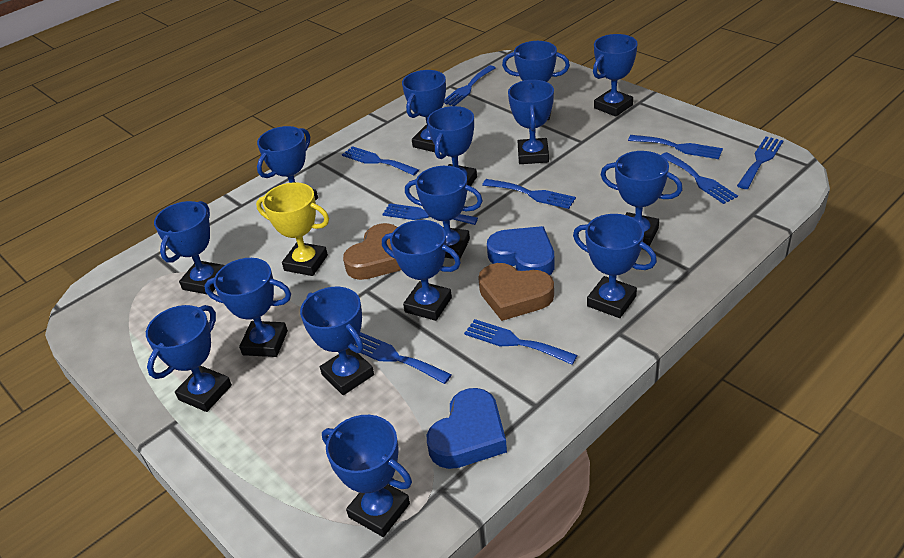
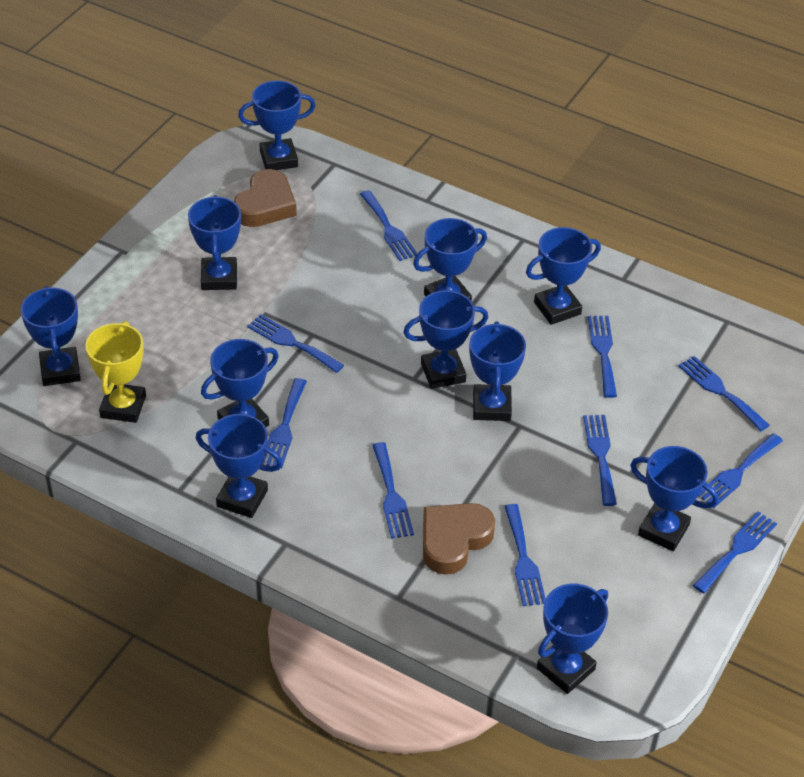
blue fork: 9 -> 10
blue heart: 2 -> 0
blue trophy: 15 -> 11

